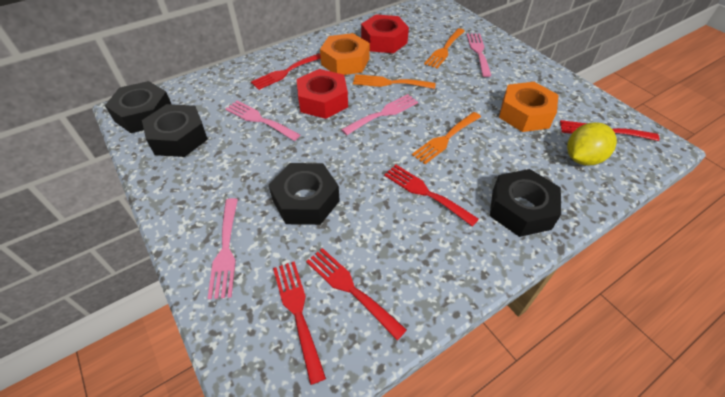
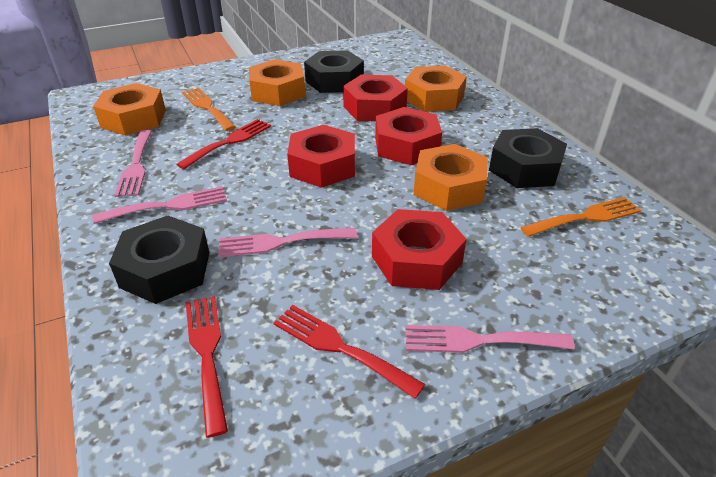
black nut: 4 -> 3
orange fork: 3 -> 2
orange nut: 2 -> 4
red fork: 5 -> 3
red nut: 2 -> 4
yellow lemon: 1 -> 0

